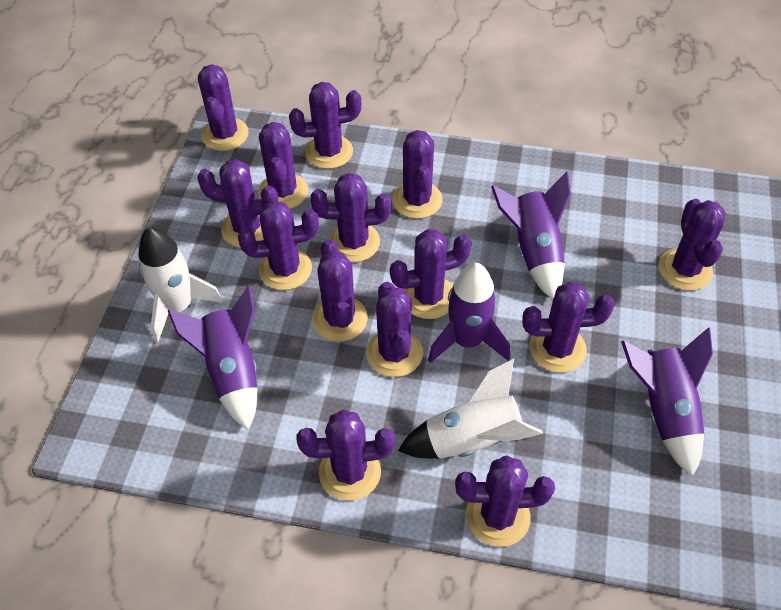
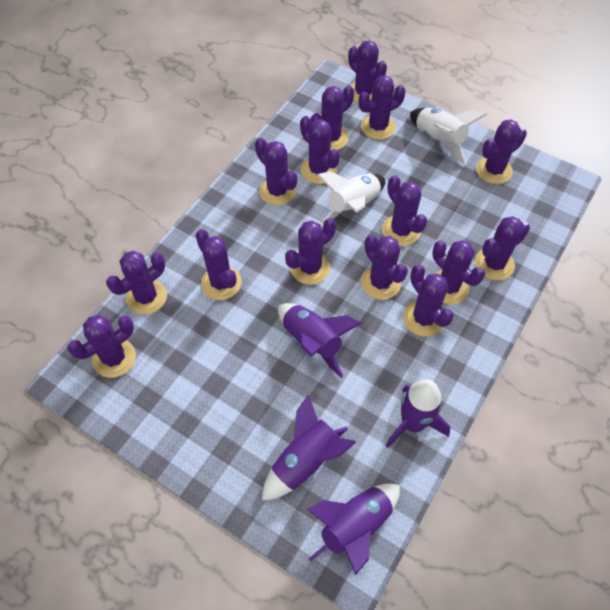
purple cactus: 14 -> 15

